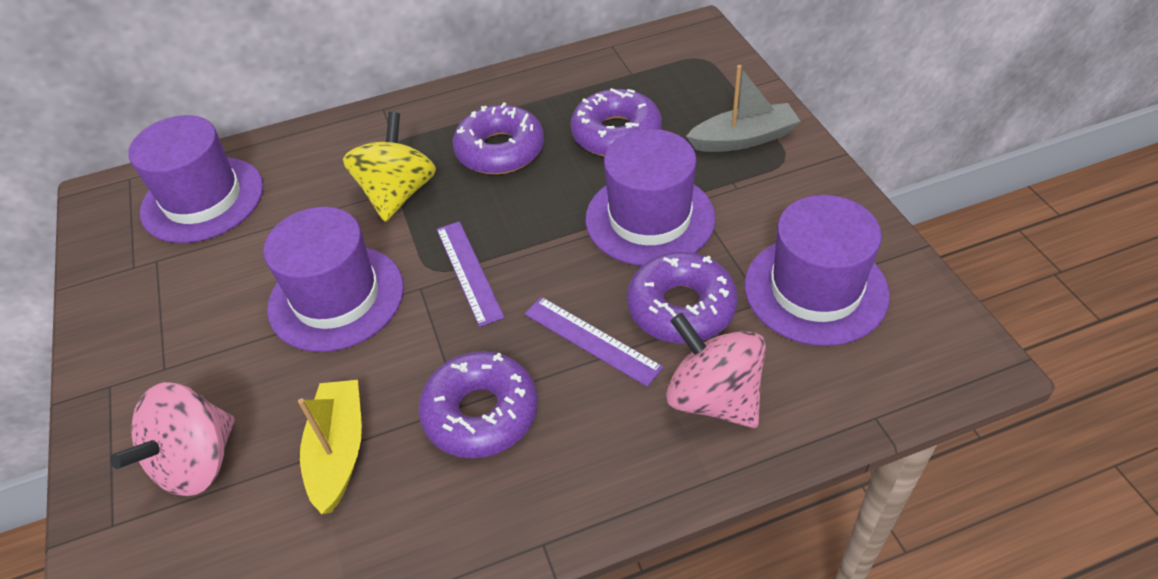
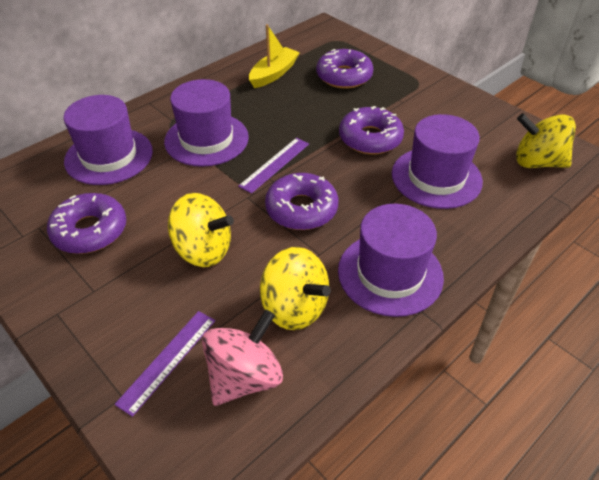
grey boat: 1 -> 0
pink spinning top: 2 -> 1
yellow spinning top: 1 -> 3

